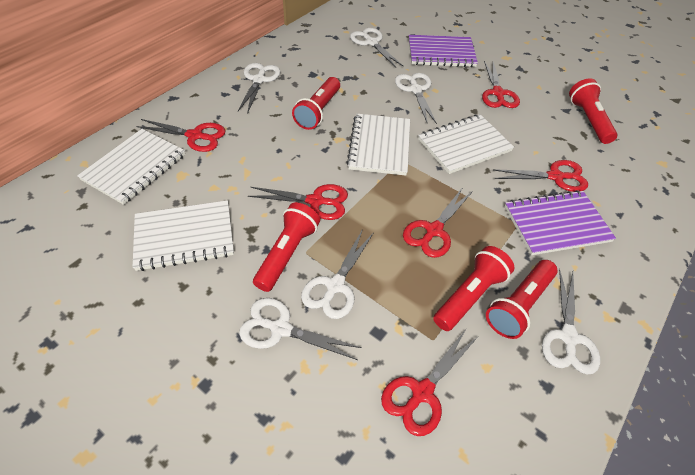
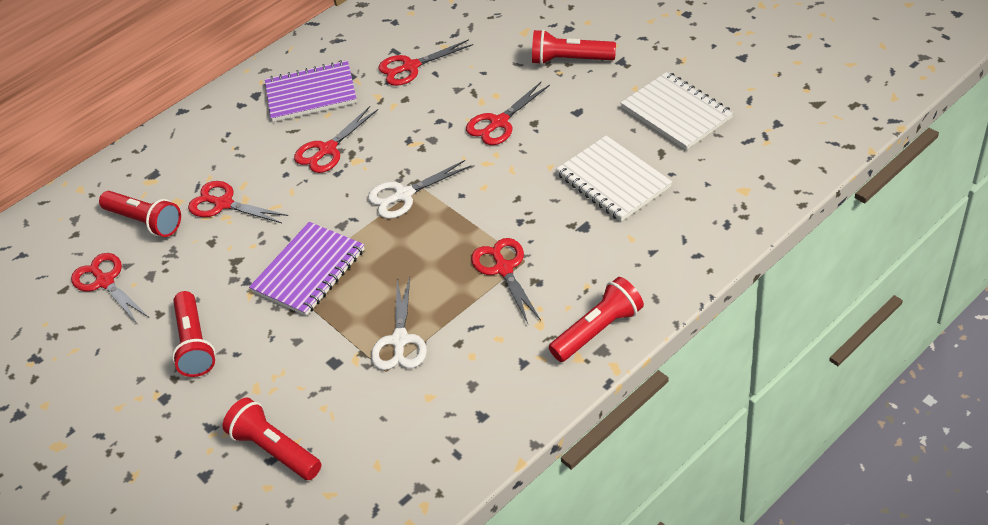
white notebook: 4 -> 2
white scissors: 6 -> 2

